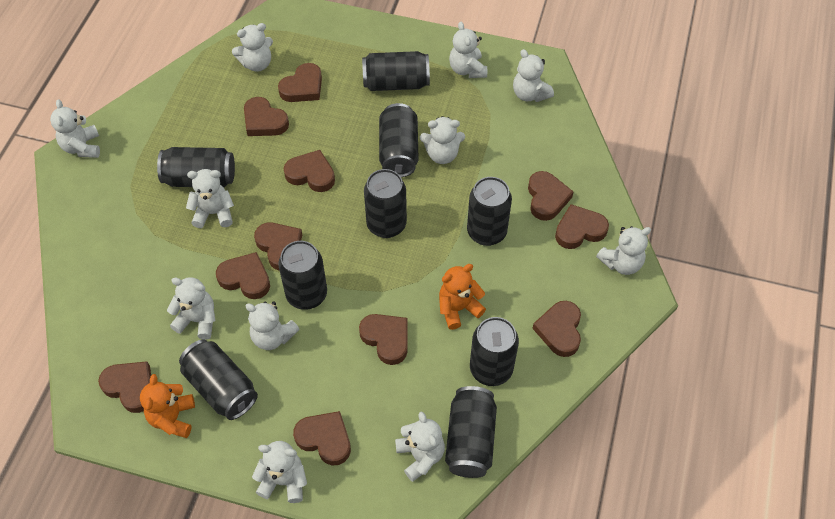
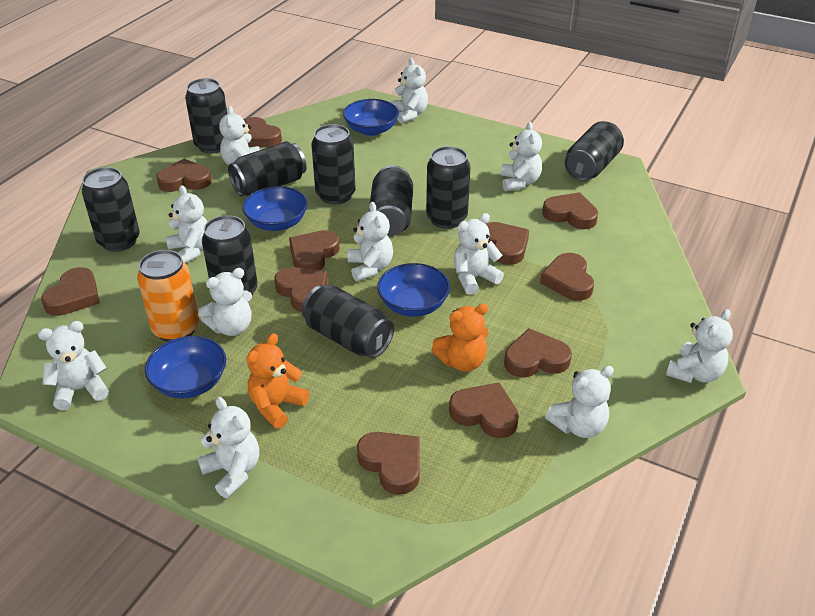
blue bowl: 0 -> 4
orange can: 0 -> 1

